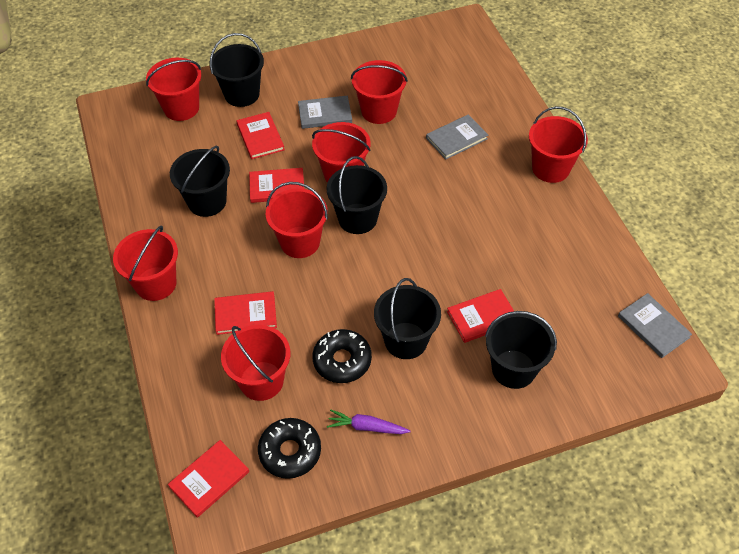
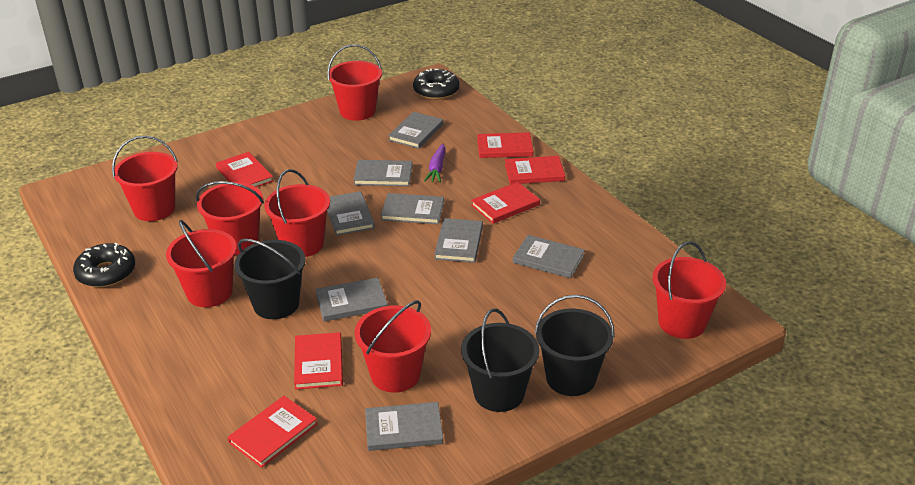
black bucket: 5 -> 3
grey book: 3 -> 8
red book: 5 -> 6

